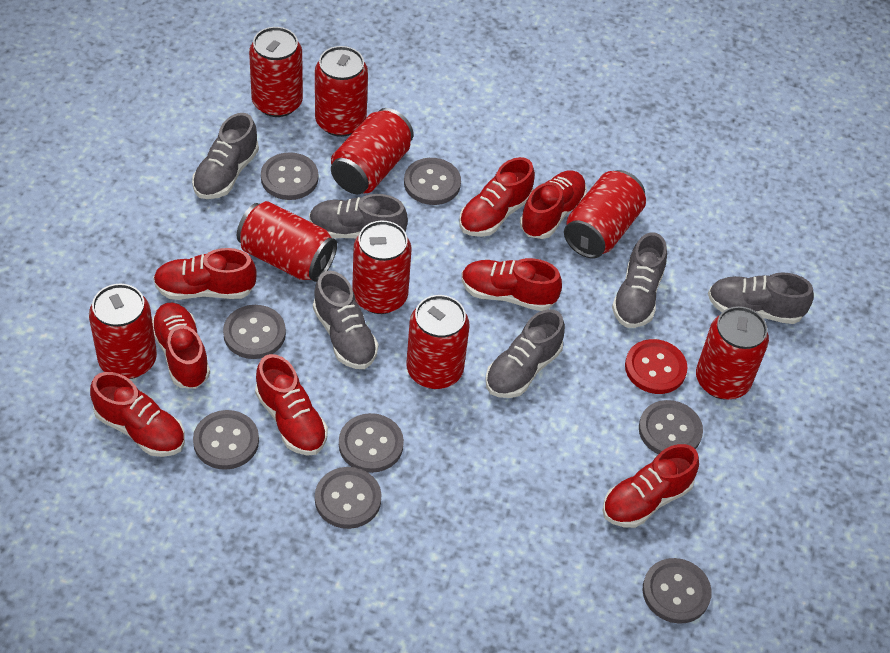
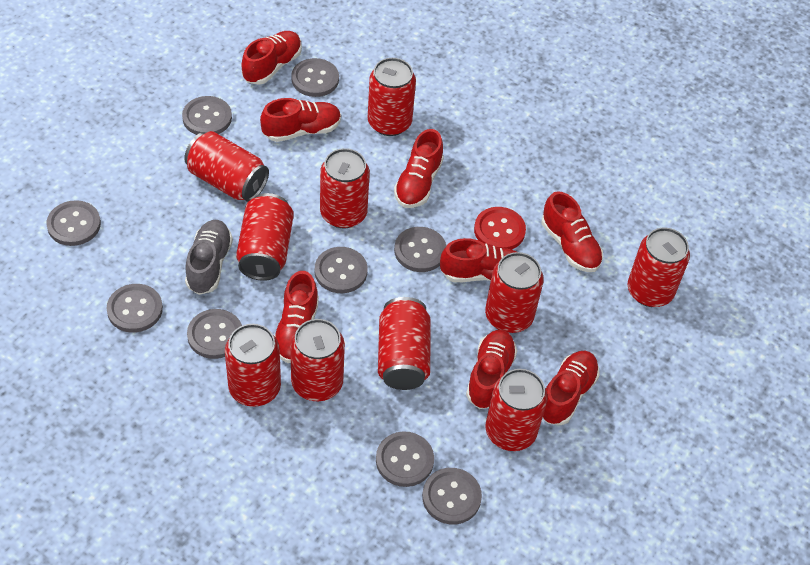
grey button: 8 -> 9
grey shoe: 6 -> 1
red can: 9 -> 10

